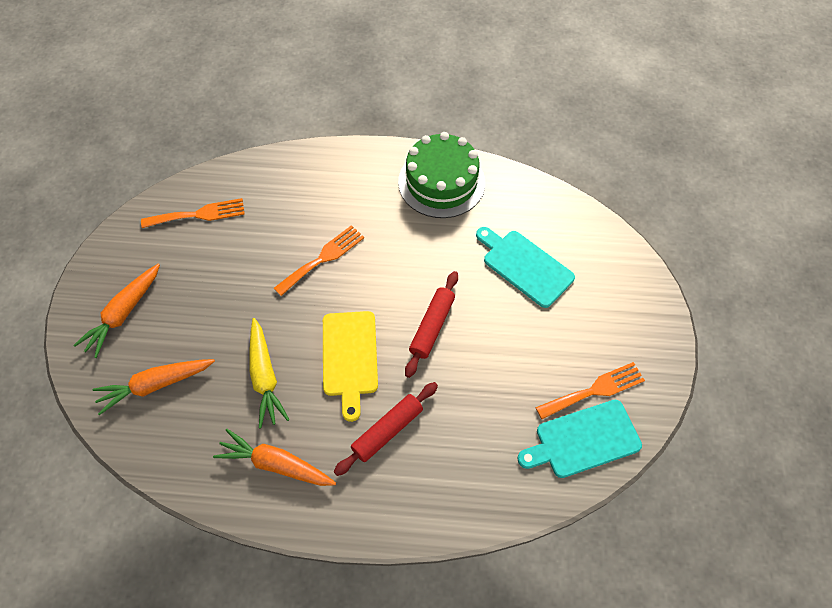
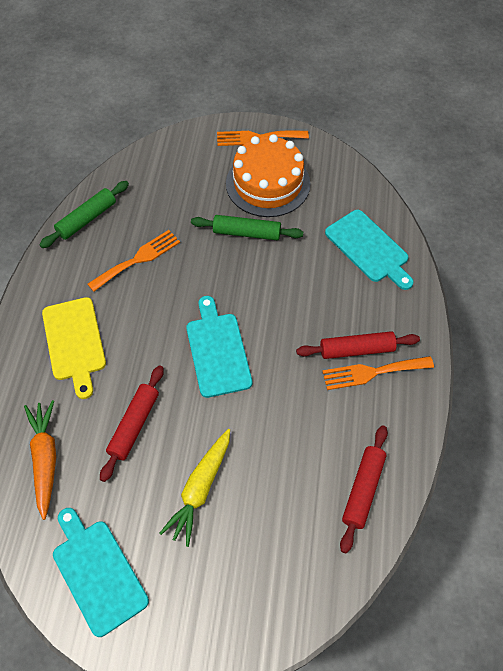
green cake: 1 -> 0
green rolling pin: 0 -> 2
orange cake: 0 -> 1
orange carrot: 3 -> 1
red rolling pin: 2 -> 3
turquoise cutting board: 2 -> 3

